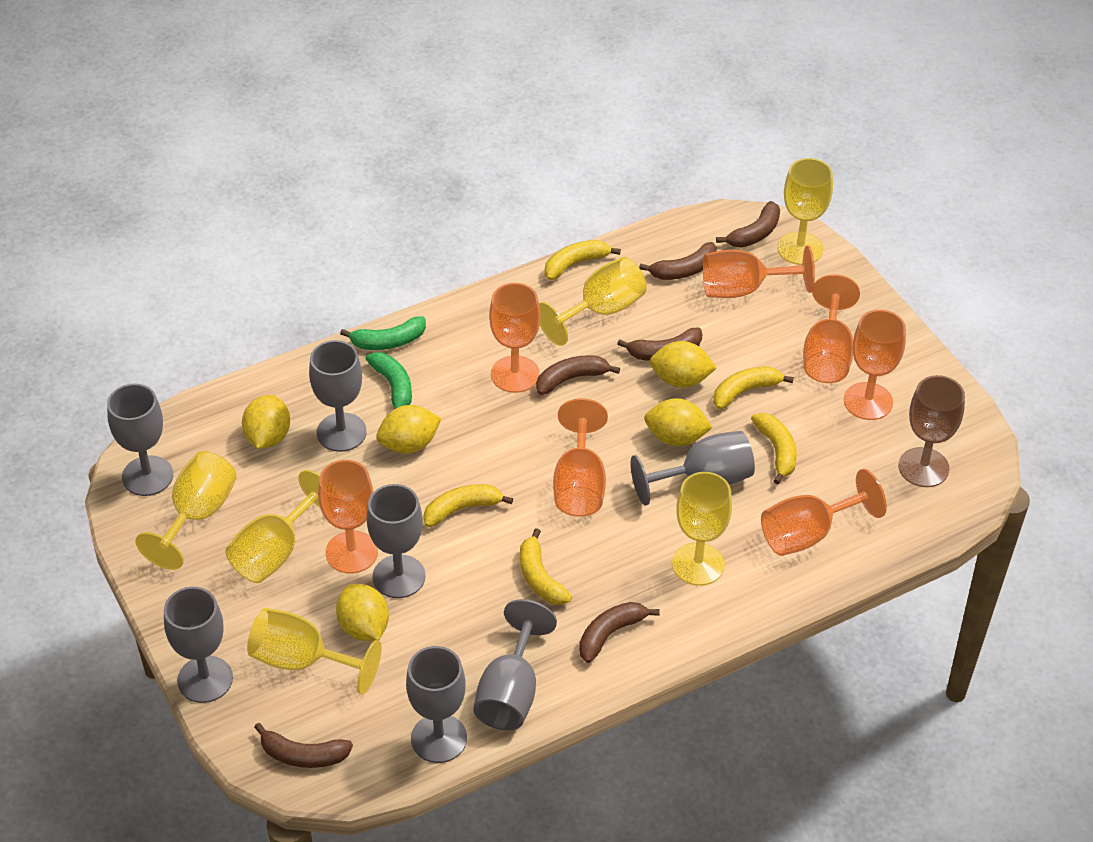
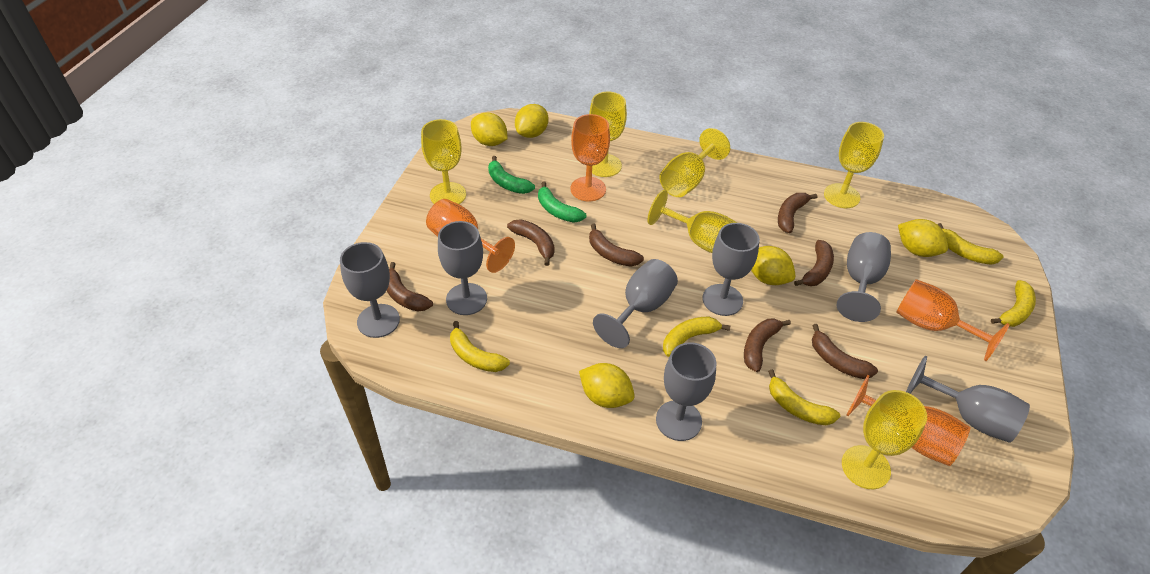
brown banana: 6 -> 7
brown goblet: 1 -> 0
orange goblet: 7 -> 4

